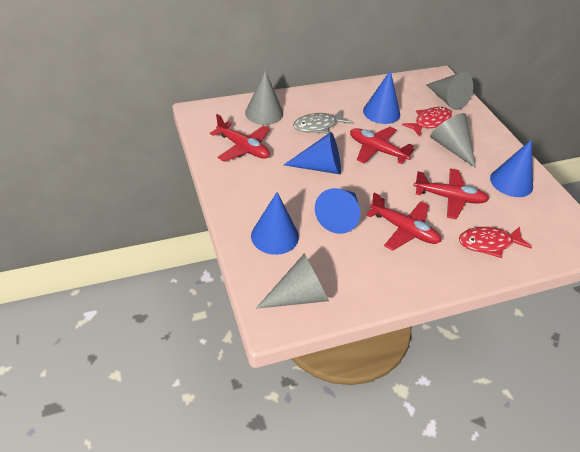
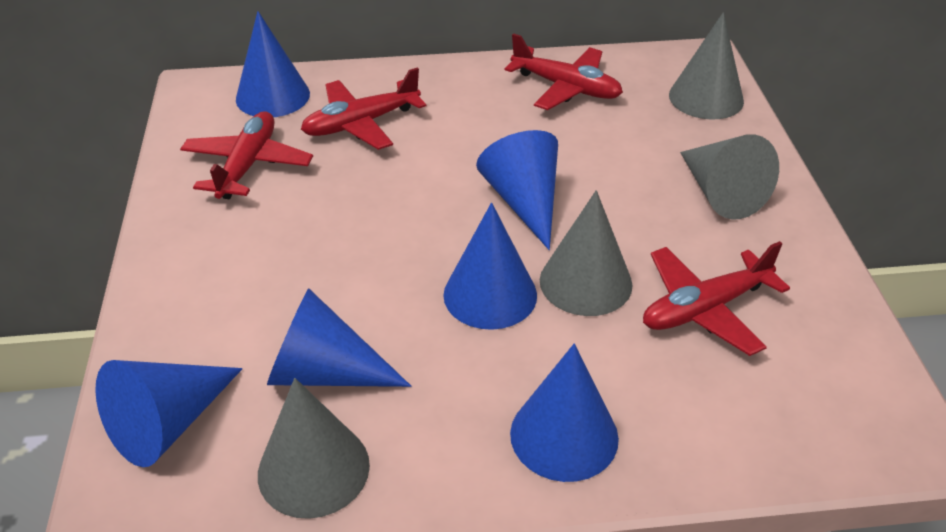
blue cone: 5 -> 6
grey fish: 1 -> 0
red fish: 2 -> 0

